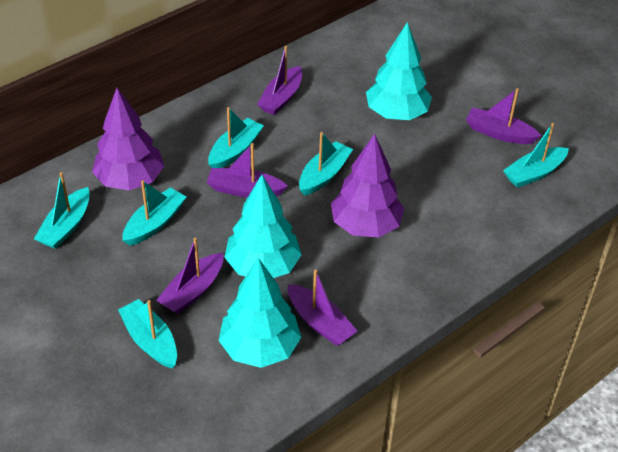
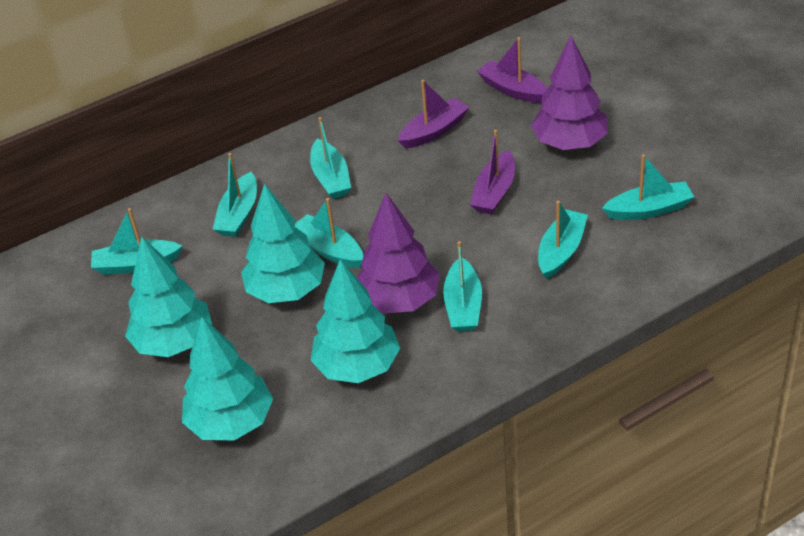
purple boat: 5 -> 3
turquoise boat: 6 -> 7
turquoise tree: 3 -> 4

